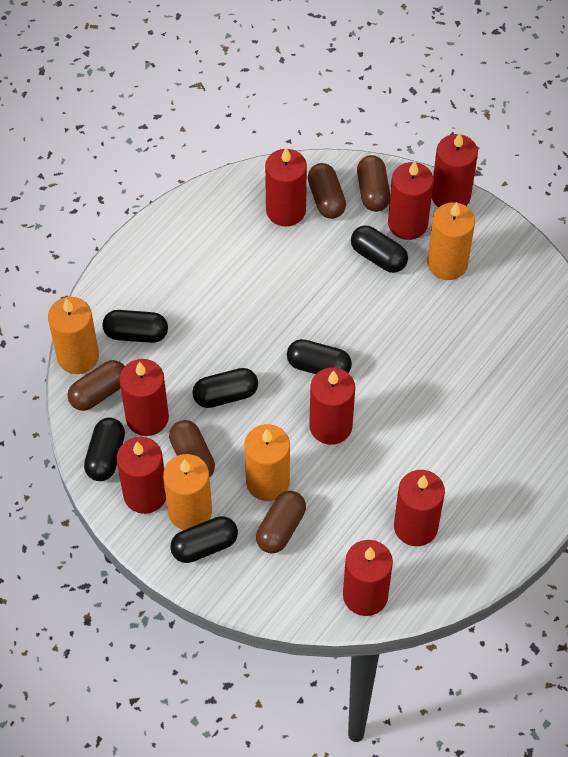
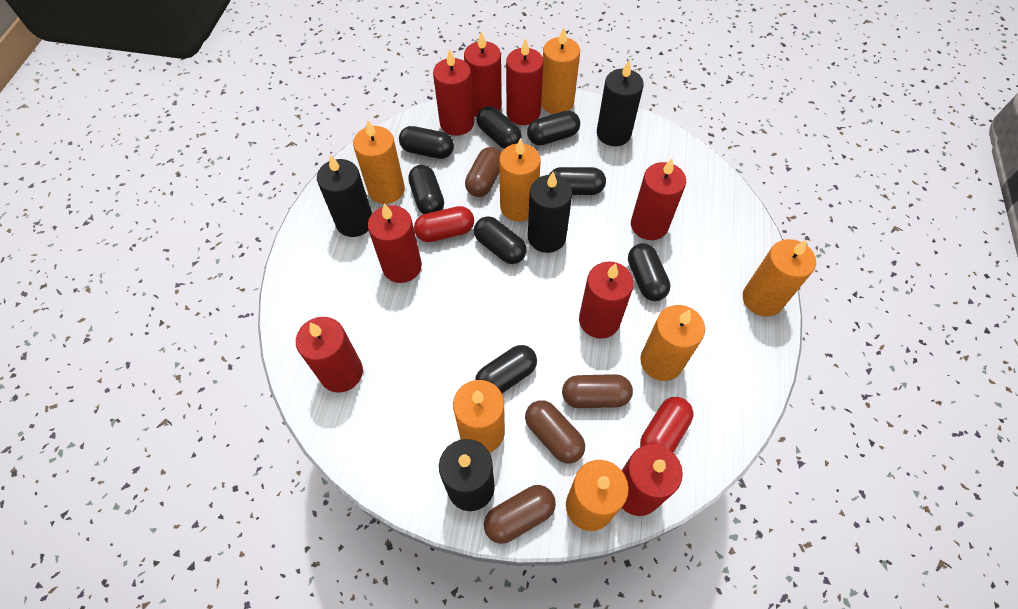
black candle: 0 -> 4
black capsule: 6 -> 8
brown capsule: 5 -> 4
orange candle: 4 -> 7
red capsule: 0 -> 2

